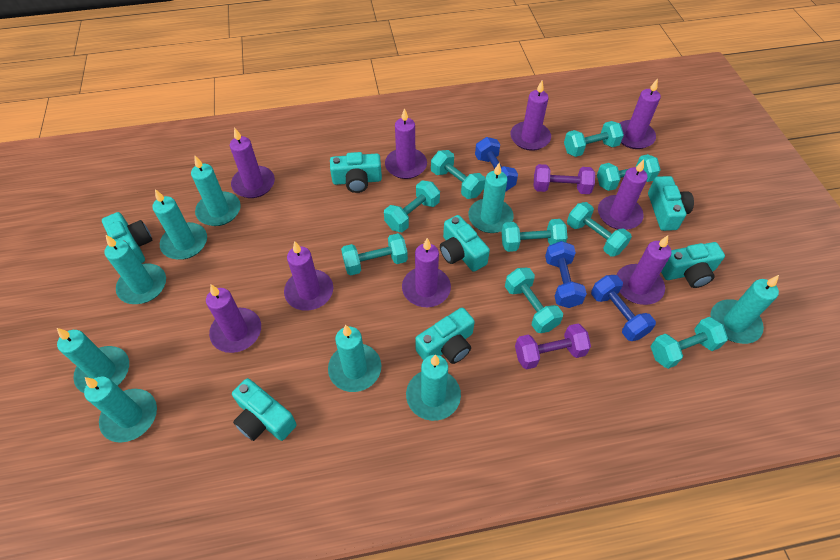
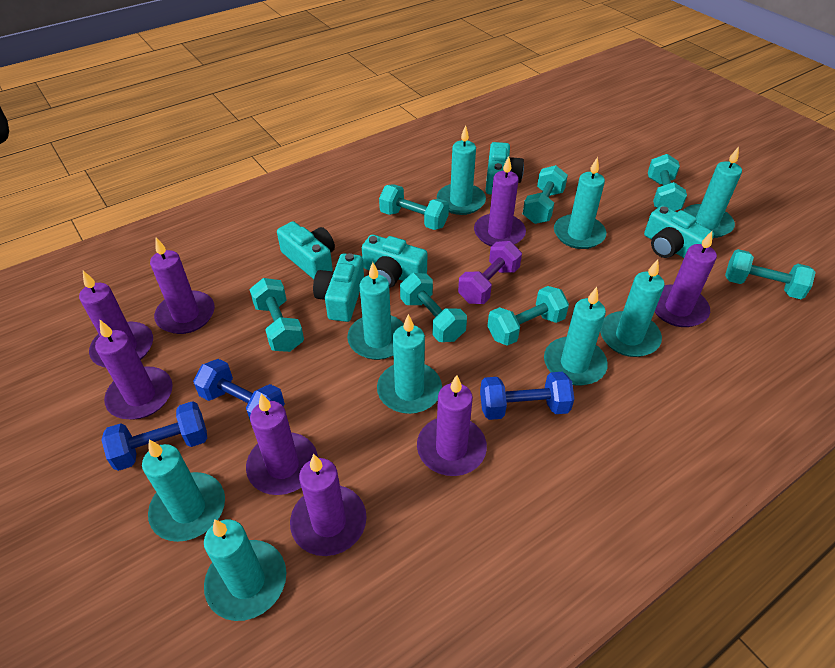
purple candle: 9 -> 8
purple dumbbell: 2 -> 1
turquoise camera: 7 -> 5
turquoise dumbbell: 9 -> 7

